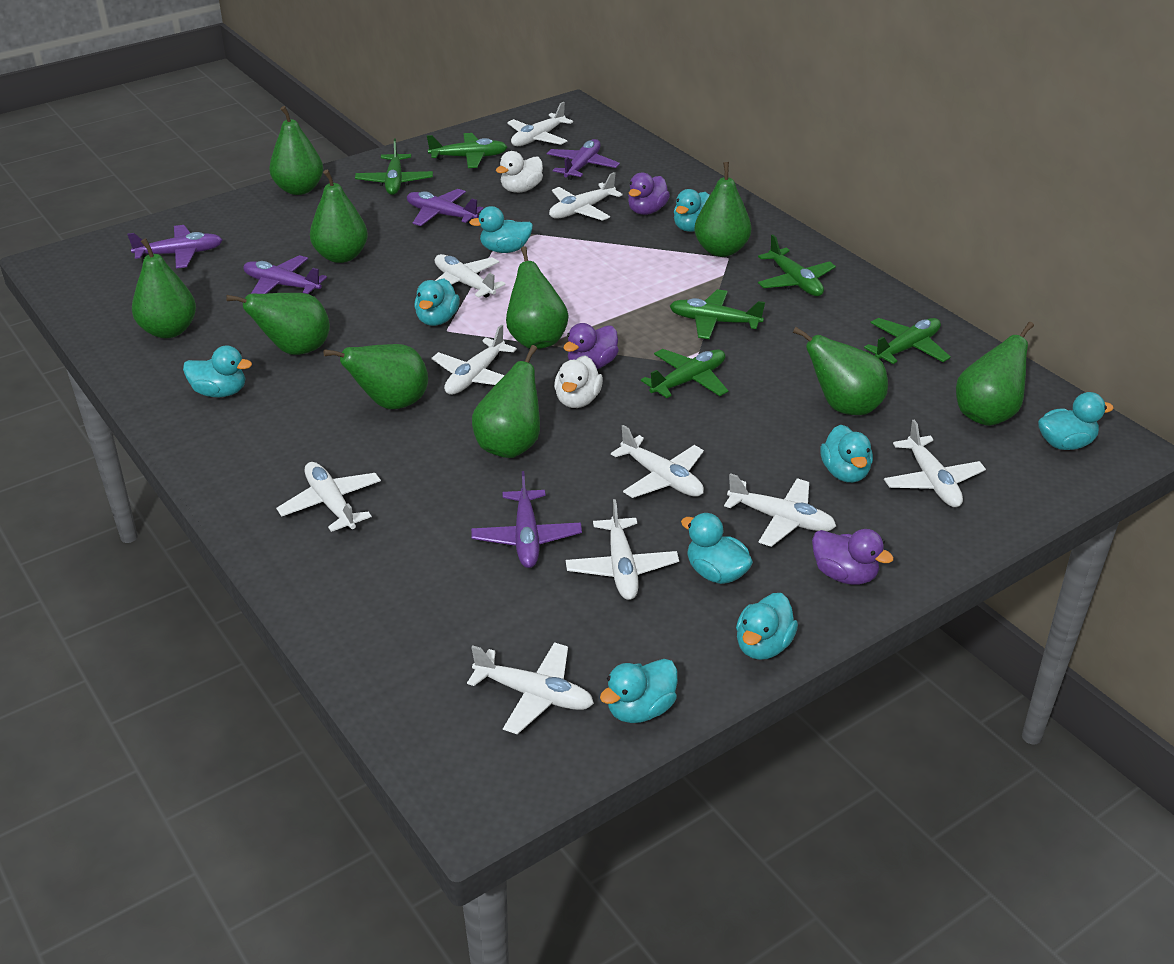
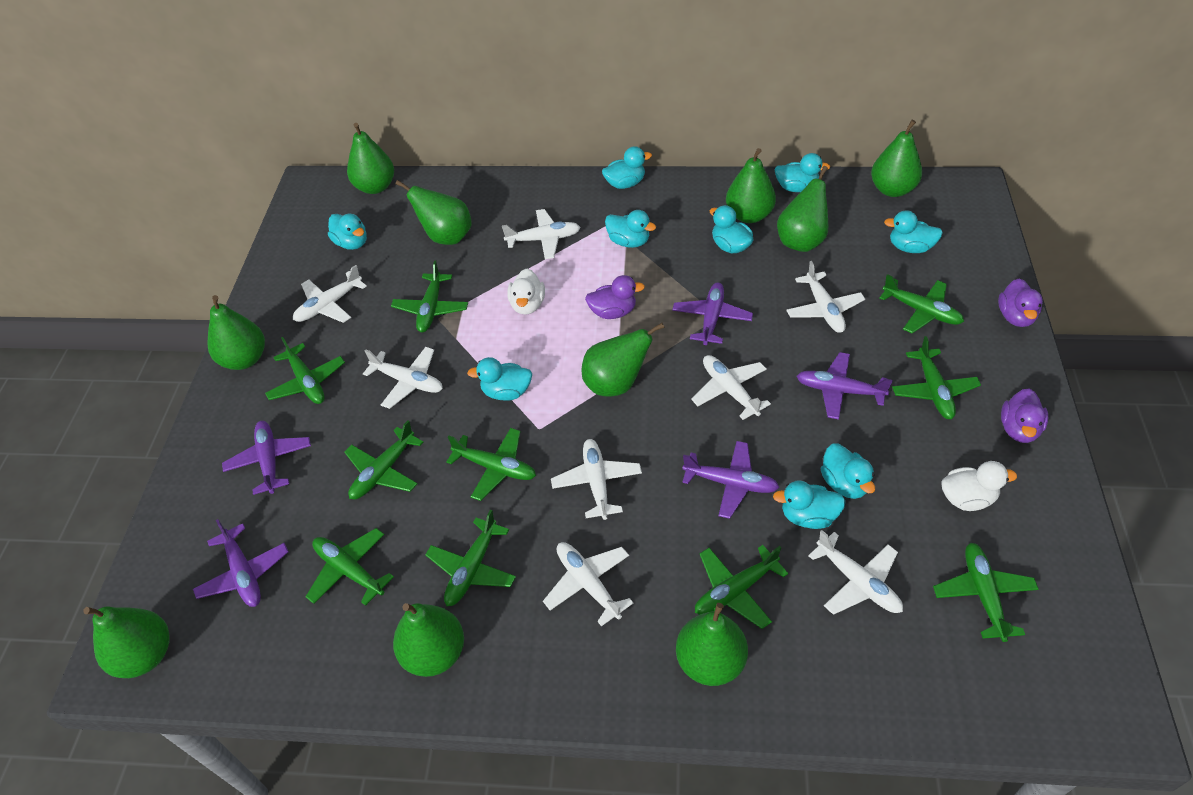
green plane: 6 -> 10
white plane: 10 -> 8

